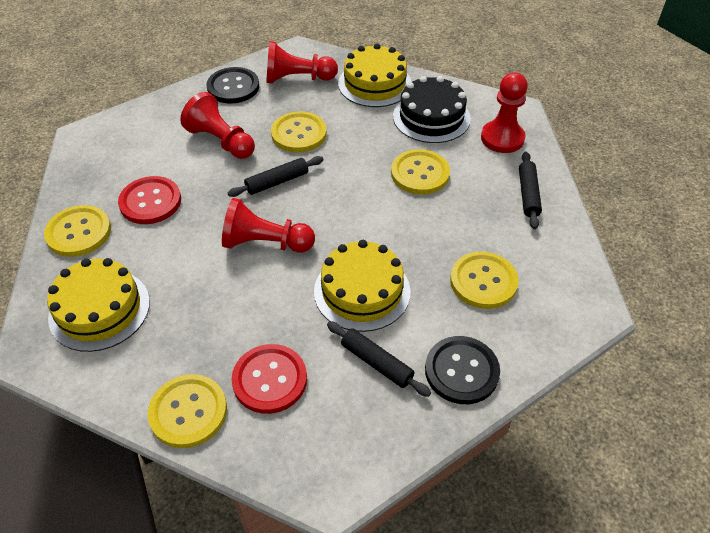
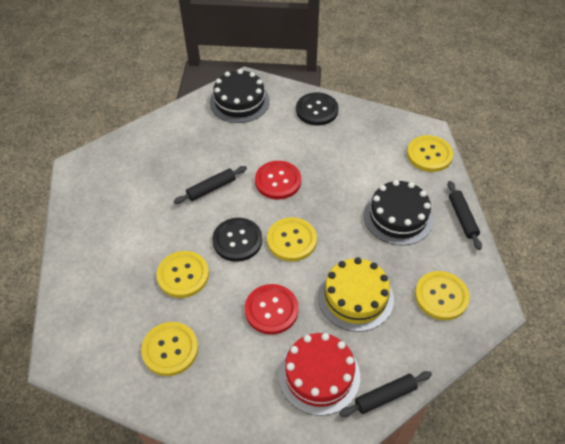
black cake: 1 -> 2
red cake: 0 -> 1
red pawn: 4 -> 0
yellow cake: 3 -> 1

